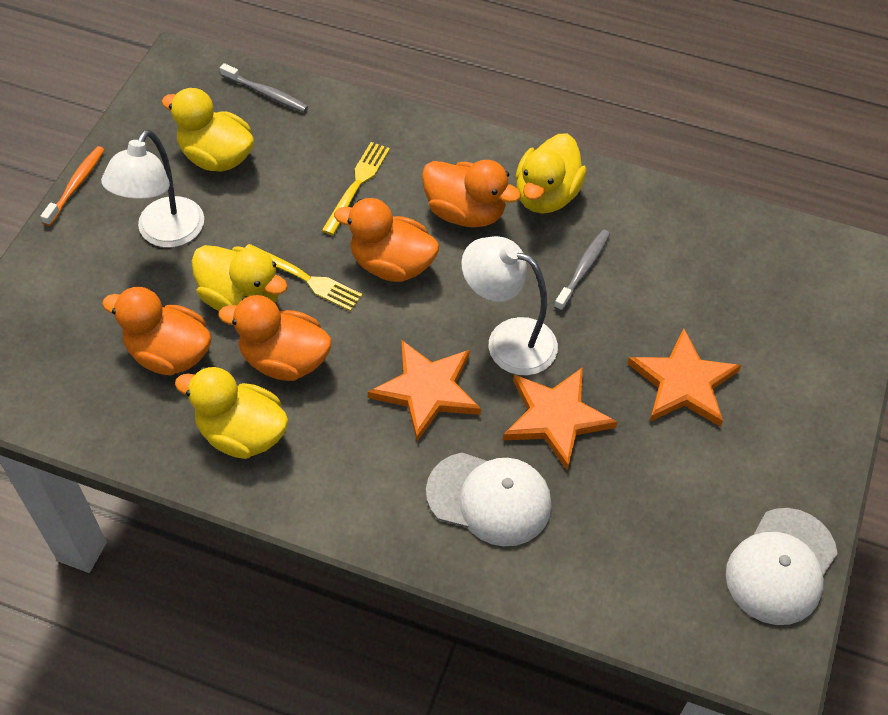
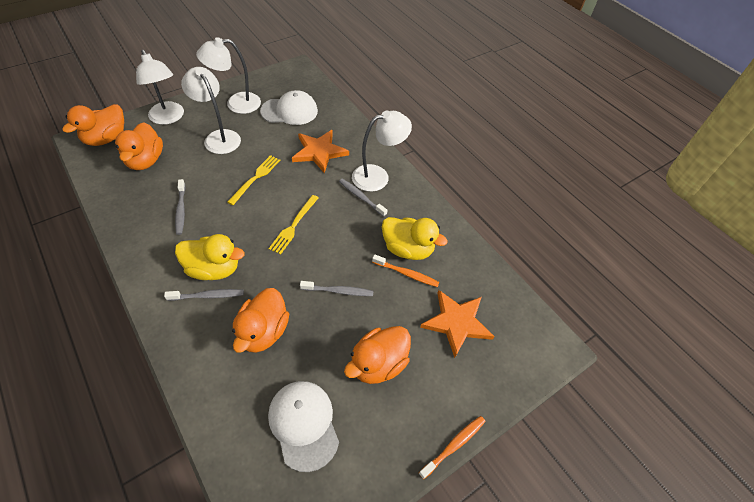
grey toothbrush: 2 -> 4
orange star: 3 -> 2
orange toothbrush: 1 -> 2
white lamp: 2 -> 4
yellow duck: 4 -> 2

